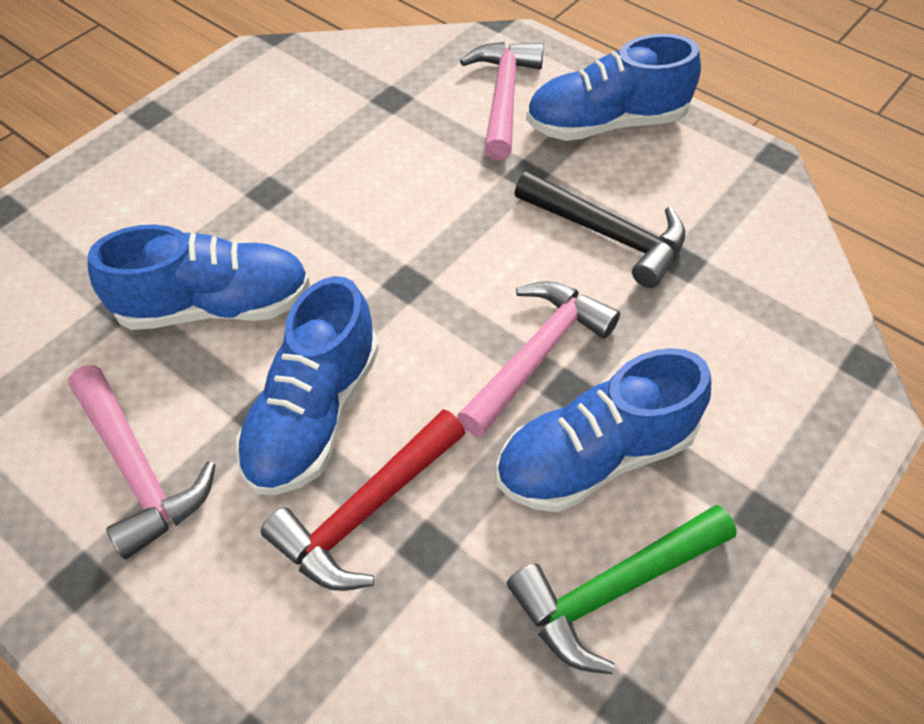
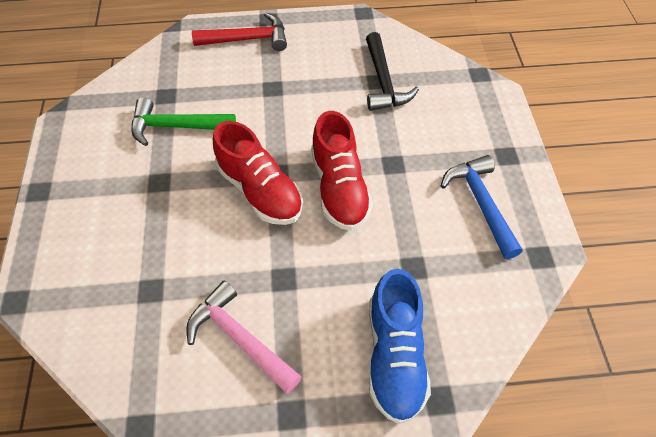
blue hammer: 0 -> 1
blue shoe: 4 -> 1
pink hammer: 3 -> 1
red shoe: 0 -> 2

